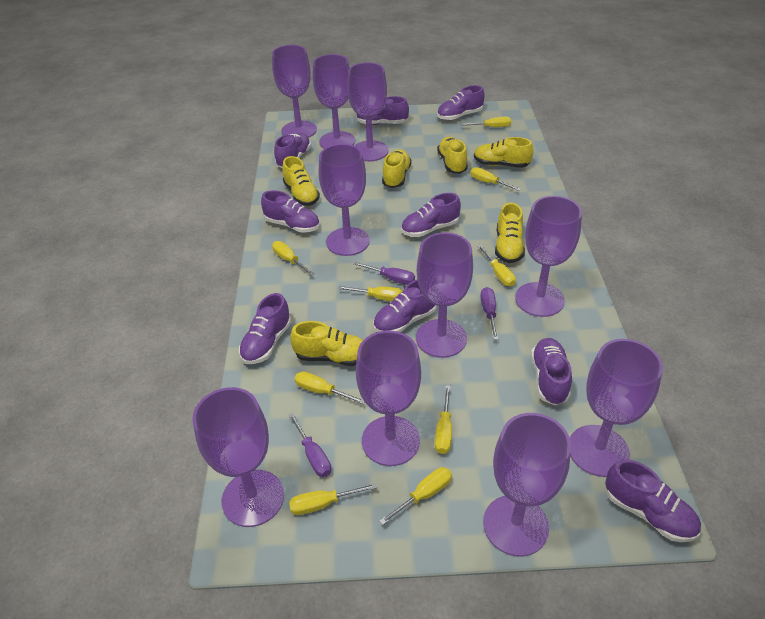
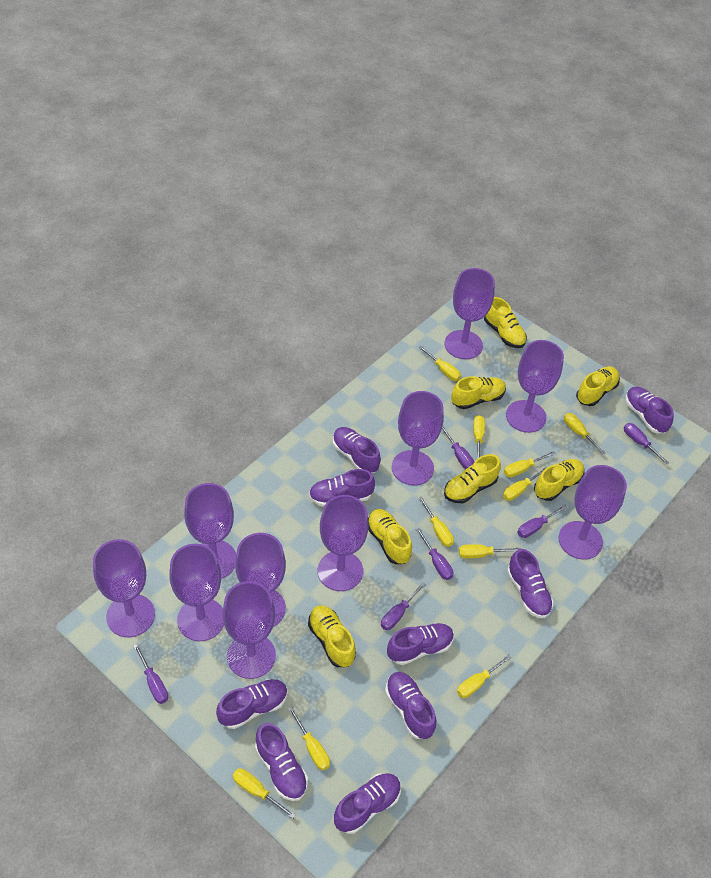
purple screwdriver: 3 -> 6
yellow screwdriver: 9 -> 10
yellow shoe: 6 -> 7

